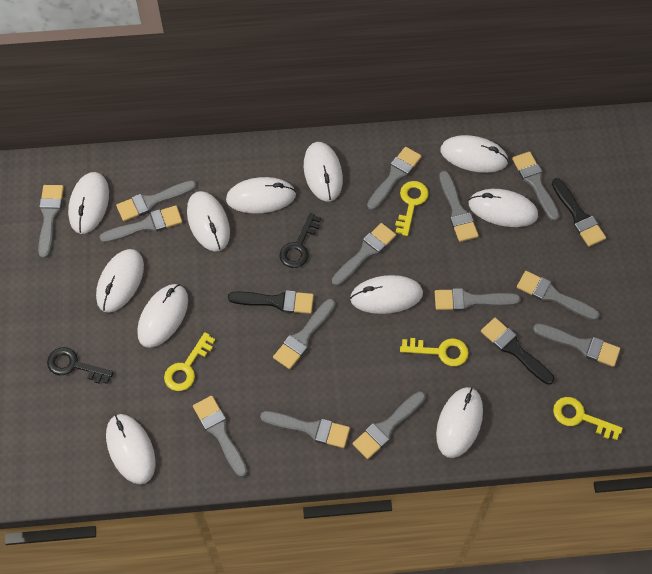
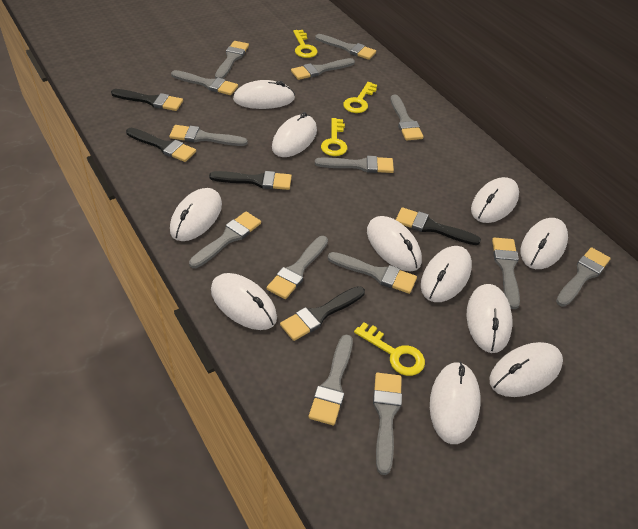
black brush: 3 -> 5
black key: 2 -> 0

